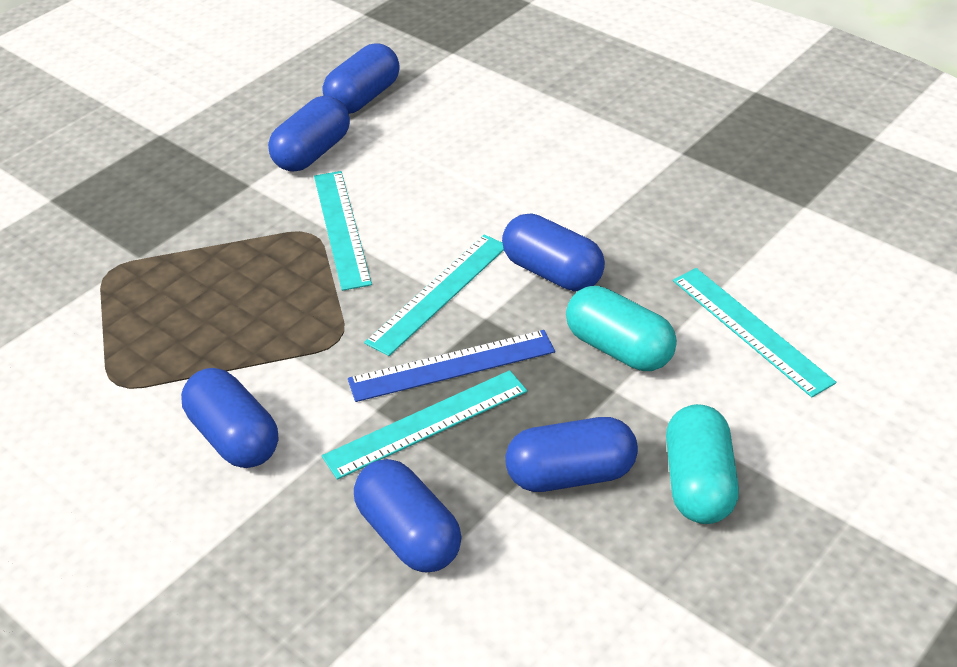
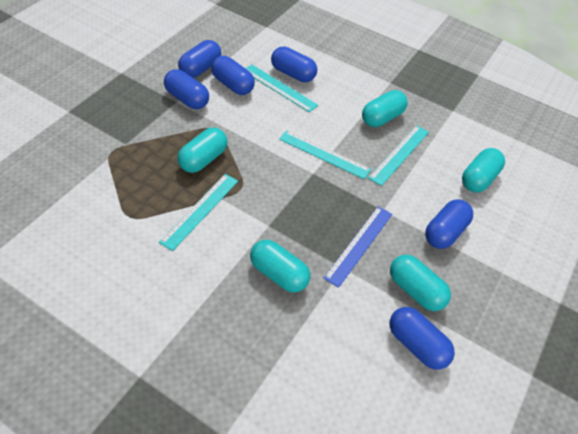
turquoise capsule: 2 -> 5

